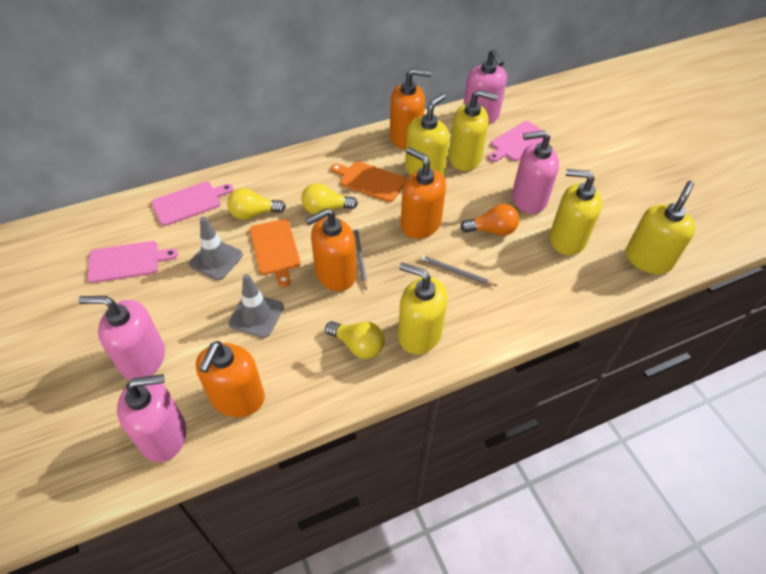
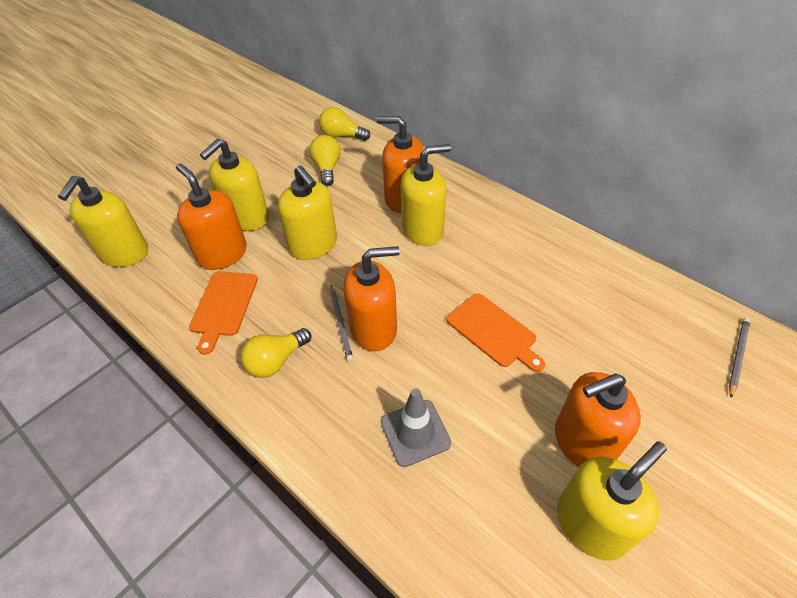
grey traffic cone: 2 -> 1
orange light bulb: 1 -> 0
pink cutting board: 3 -> 0
pink soap dispenser: 4 -> 0

